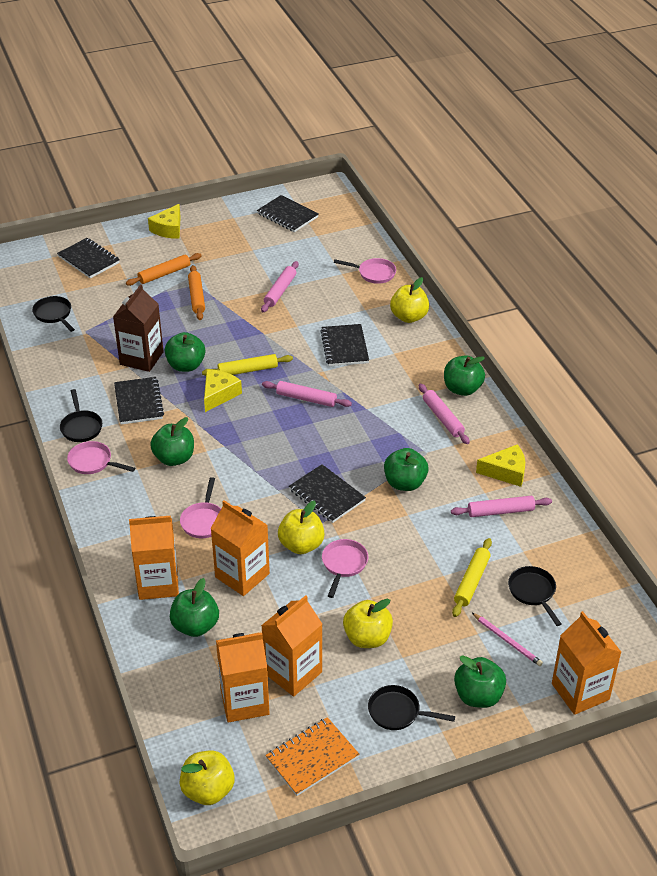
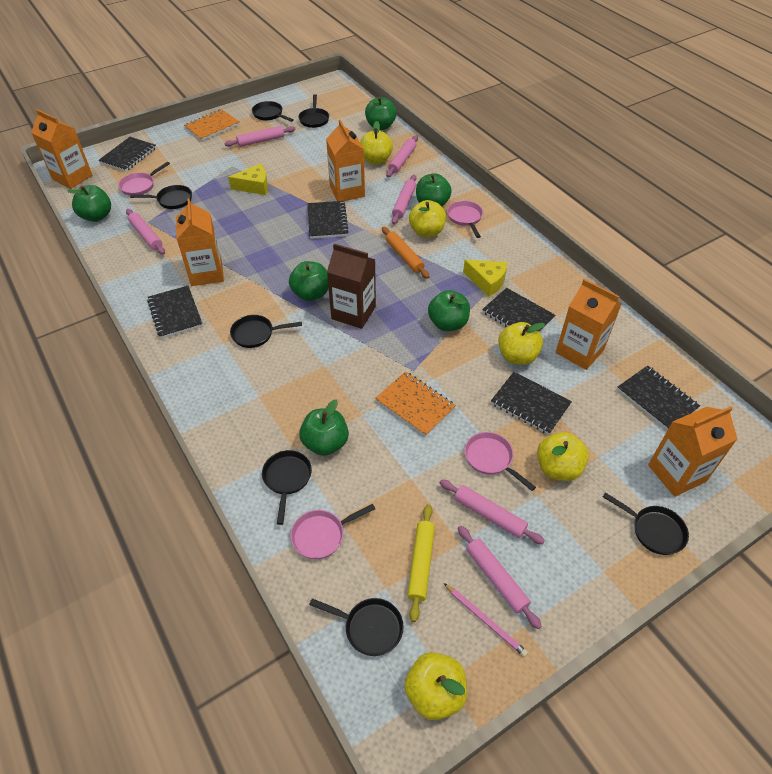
black notebook: 5 -> 6
black pan: 4 -> 7
orange notebook: 1 -> 2
orange rolling pin: 2 -> 1
pink rolling pin: 4 -> 6
yellow apple: 4 -> 5
yellow cheese: 3 -> 2
yellow rolling pin: 2 -> 1

